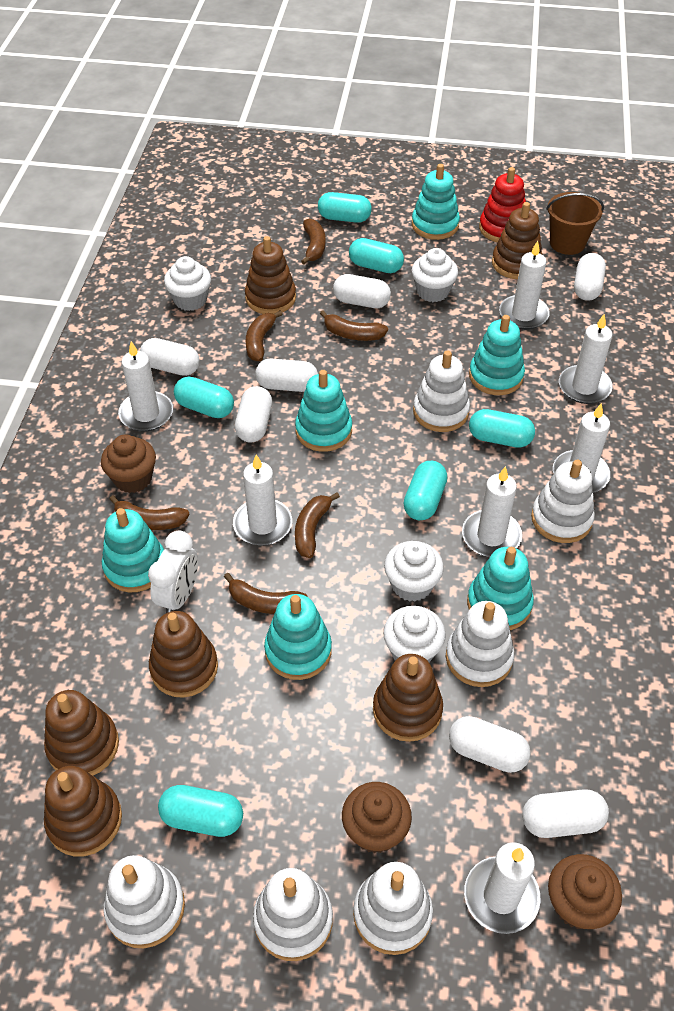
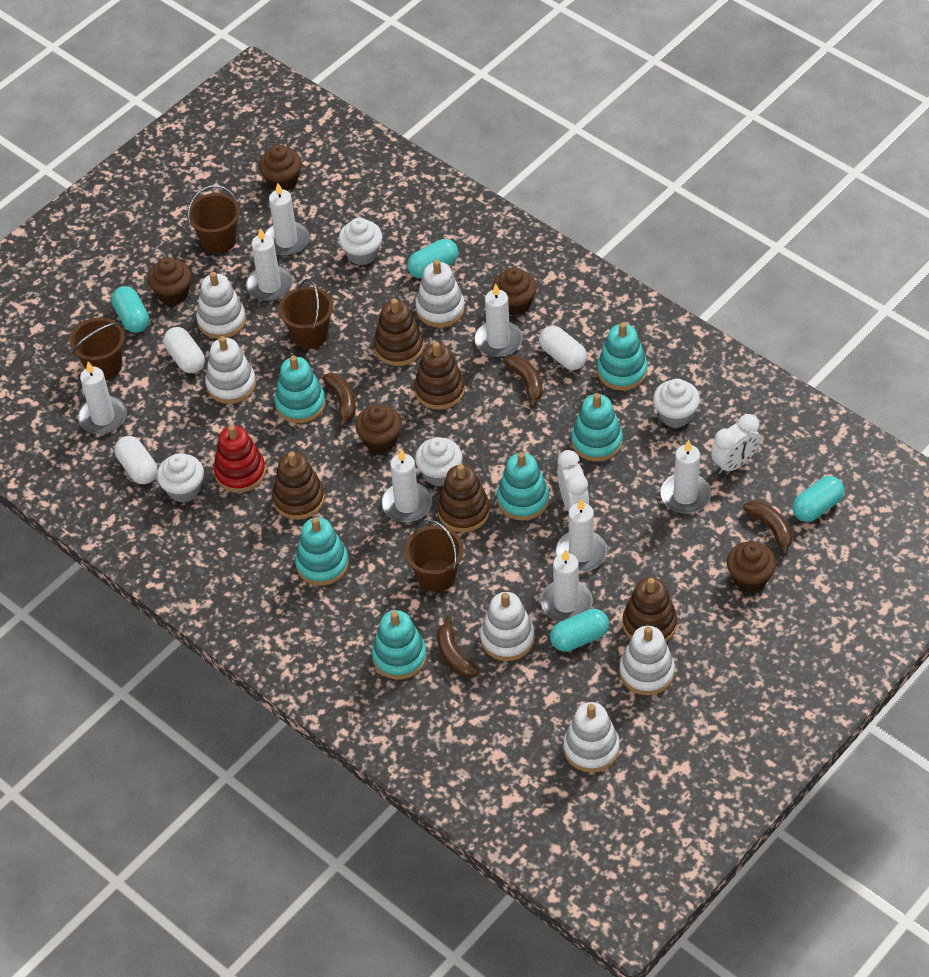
brown banana: 6 -> 4
brown bucket: 1 -> 4
brown cupcake: 3 -> 5
brown stacking toy: 6 -> 5
turquoise capsule: 6 -> 4
white candle: 7 -> 8
white capsule: 7 -> 3
white clock: 1 -> 2

